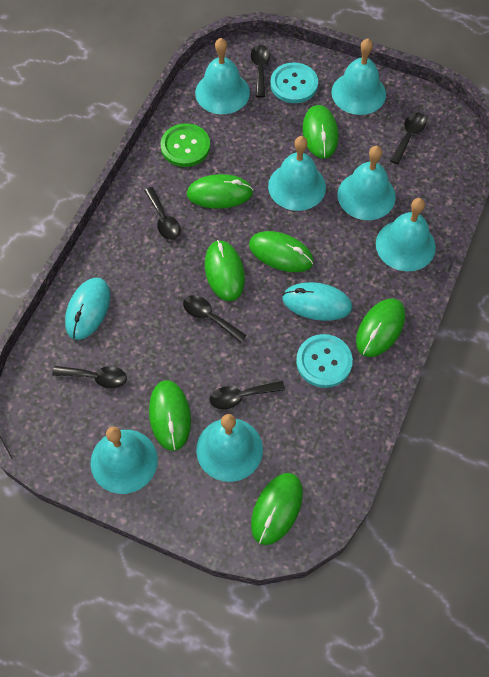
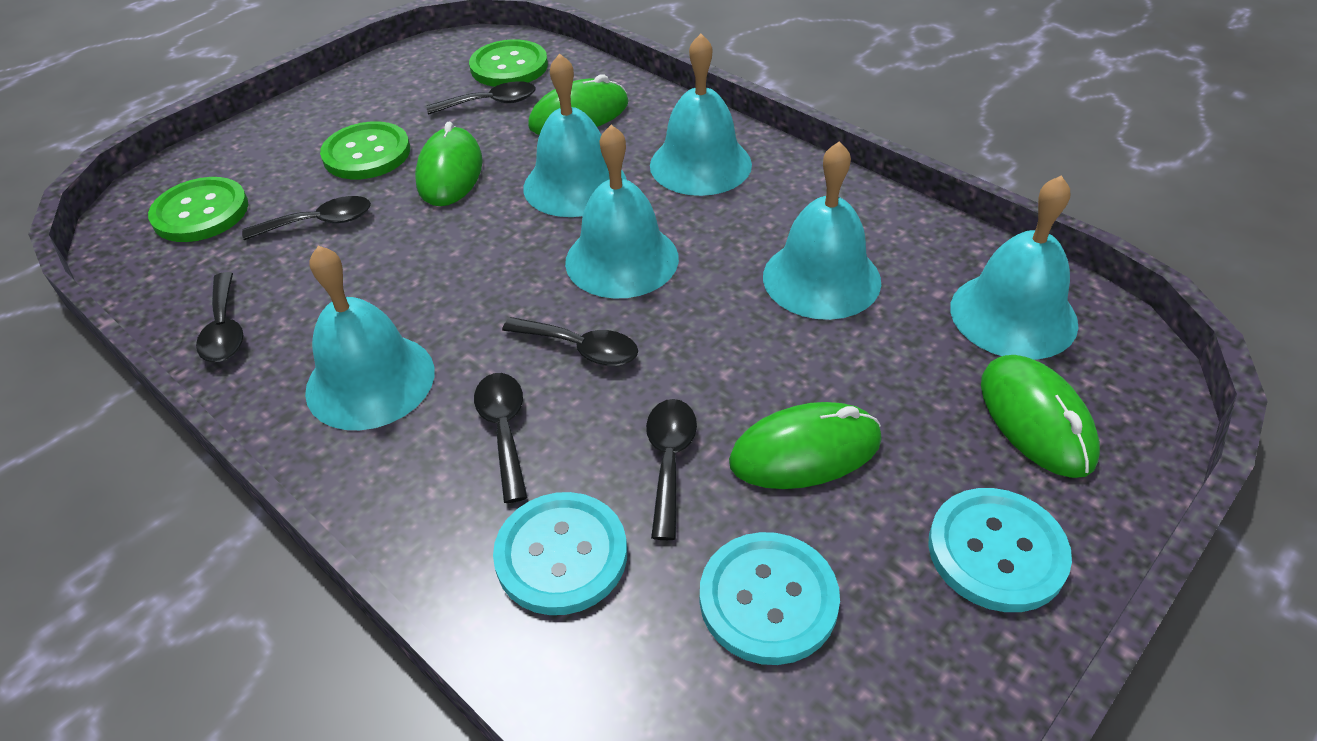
green button: 1 -> 3
green mouse: 7 -> 4
turquoise bell: 7 -> 6
turquoise button: 2 -> 3
turquoise mouse: 2 -> 0

